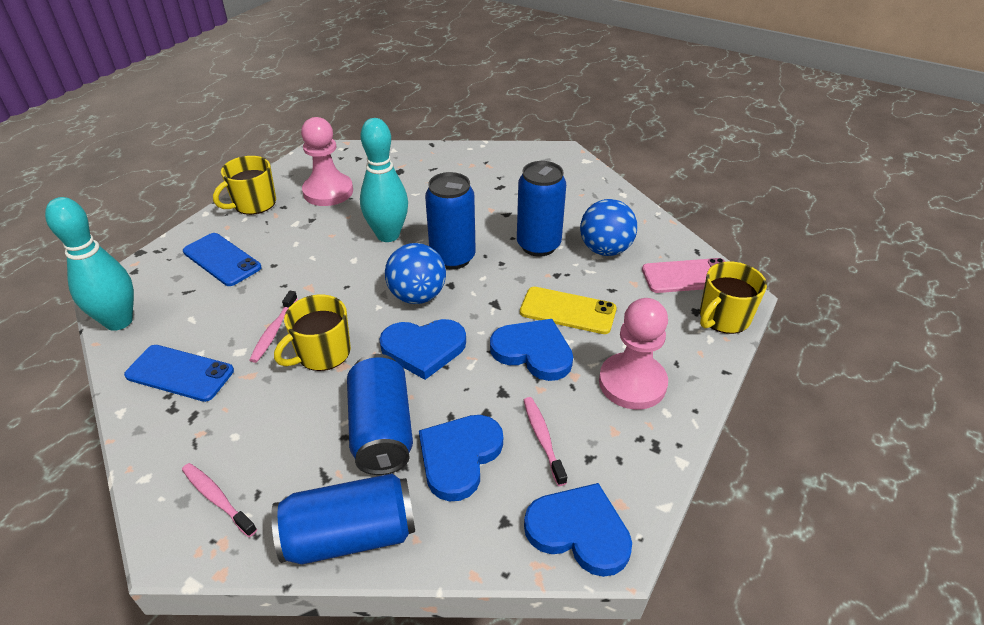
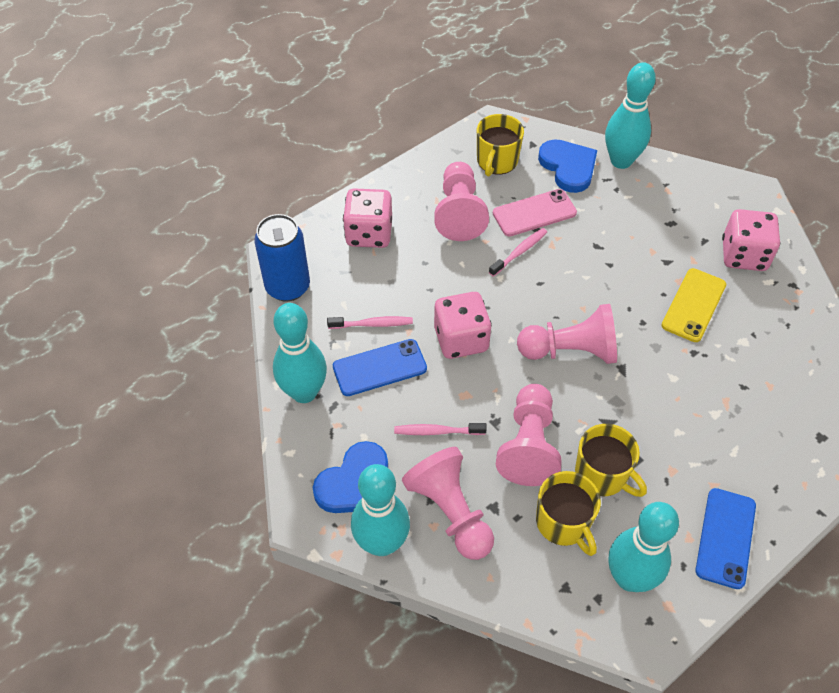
blue ball: 2 -> 0
blue can: 4 -> 1
blue heart: 4 -> 2
pink dice: 0 -> 3
pink pawn: 2 -> 4
turquoise bowling pin: 2 -> 4

